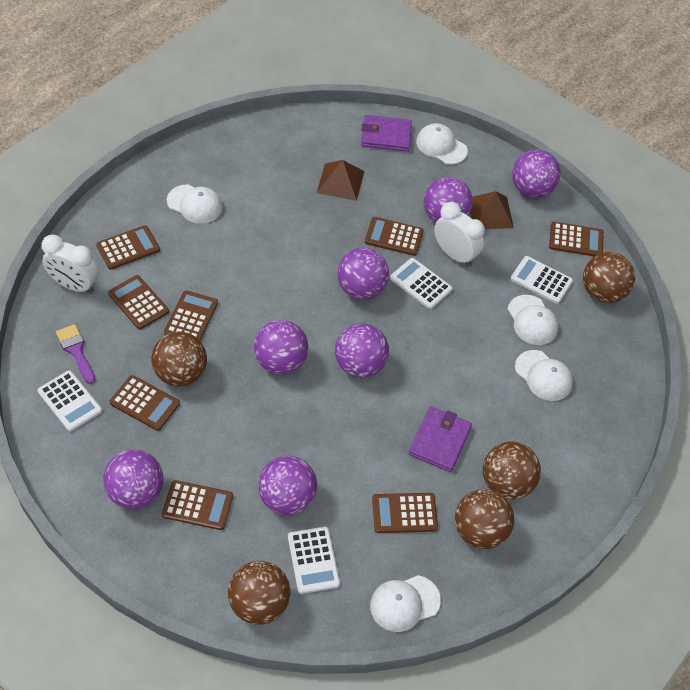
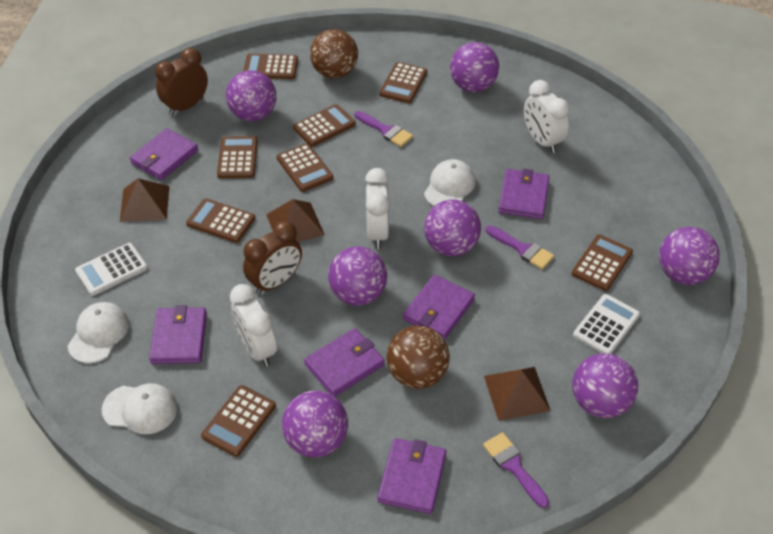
brown ball: 5 -> 2
brown clock: 0 -> 2
brown pyramid: 2 -> 3
purple brush: 1 -> 3
purple wallet: 2 -> 6
white calculator: 4 -> 2
white cap: 5 -> 3
white clock: 2 -> 3

